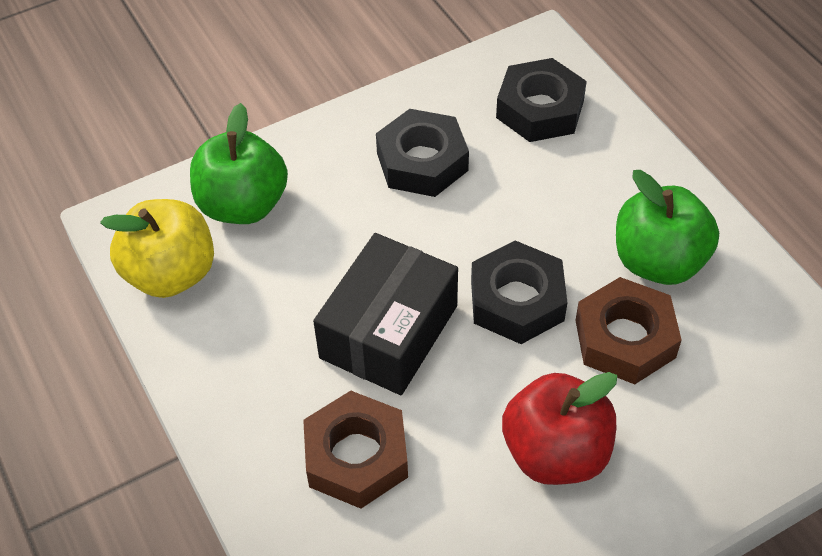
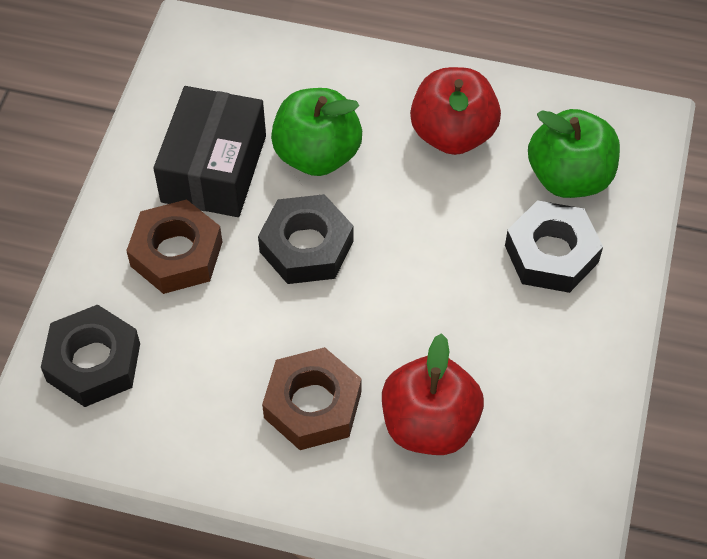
red apple: 1 -> 2
yellow apple: 1 -> 0

